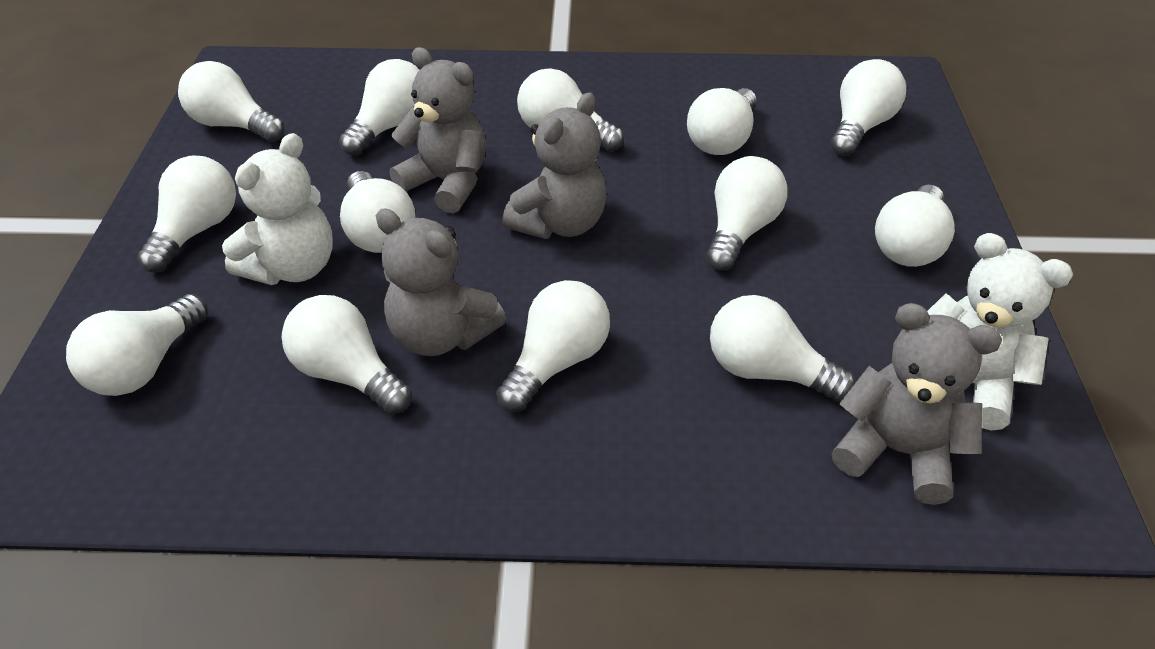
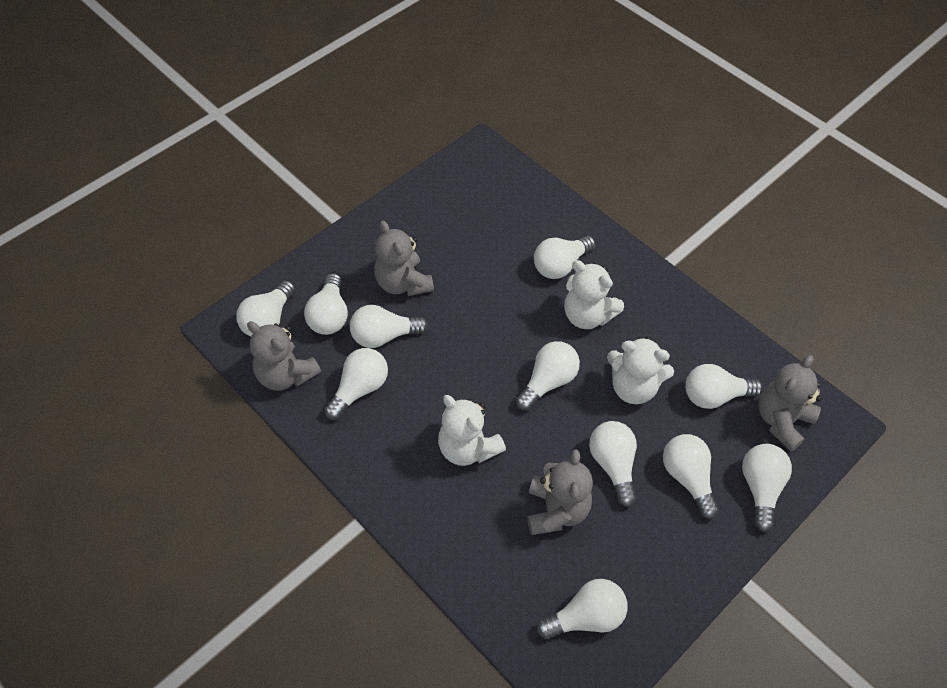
white light bulb: 13 -> 11
white teddy bear: 2 -> 3

